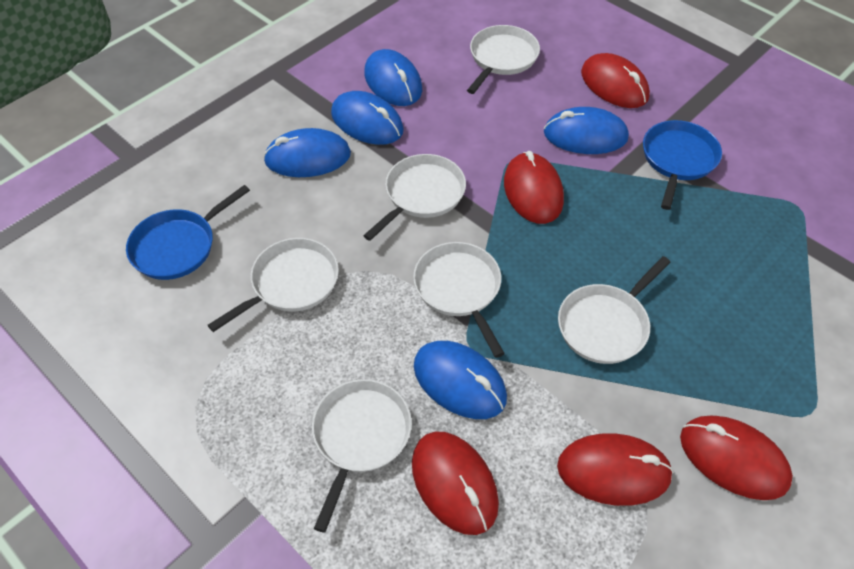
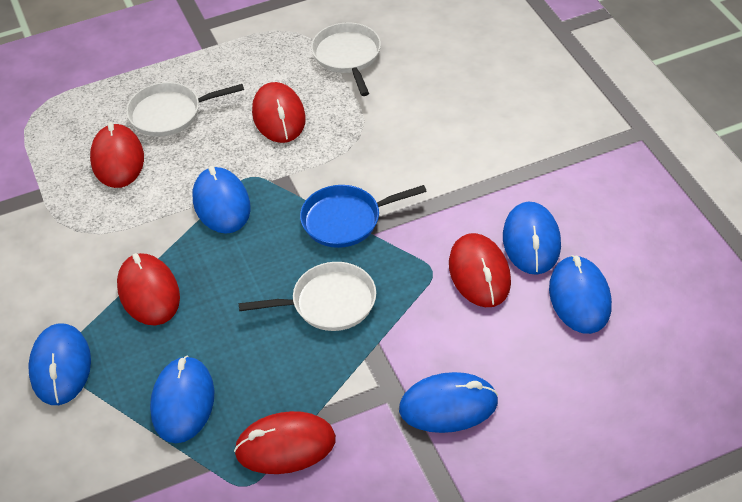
blue mouse: 5 -> 6
blue pan: 2 -> 1
white pan: 6 -> 3

